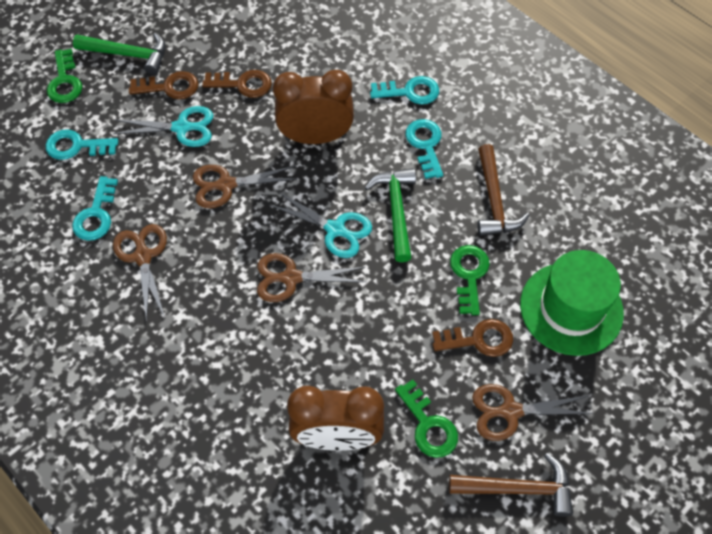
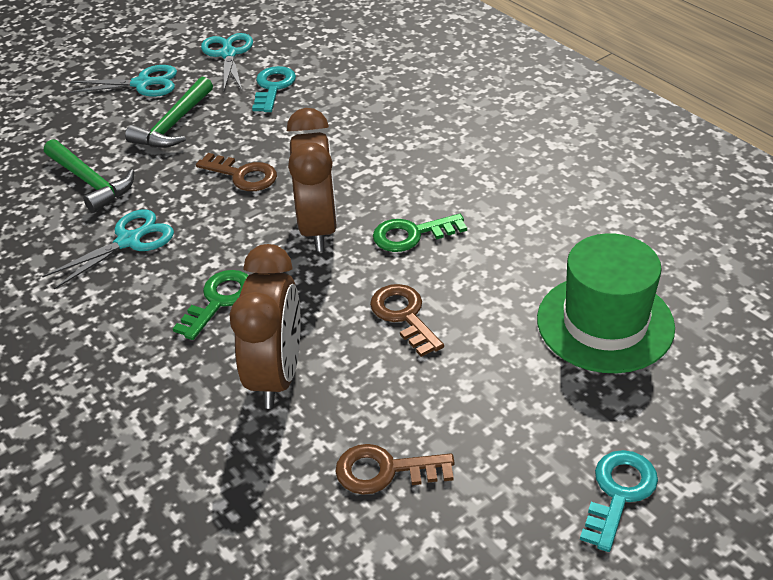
brown hammer: 2 -> 0
brown scissors: 4 -> 0
green key: 3 -> 2
turquoise key: 4 -> 2
turquoise scissors: 2 -> 3

